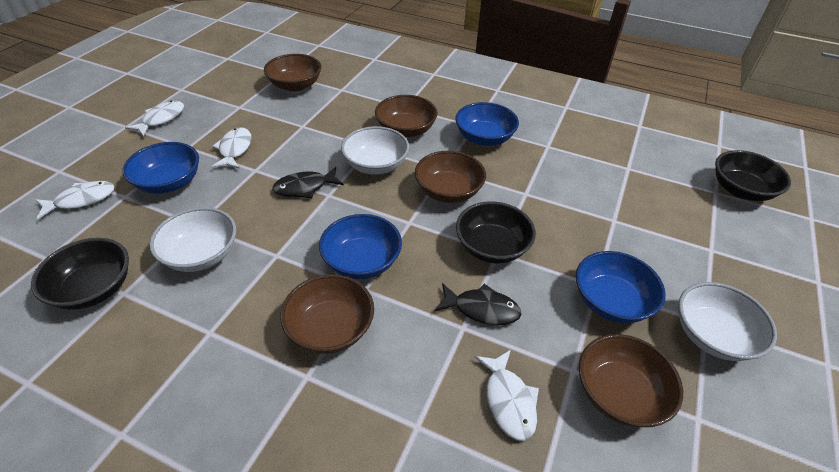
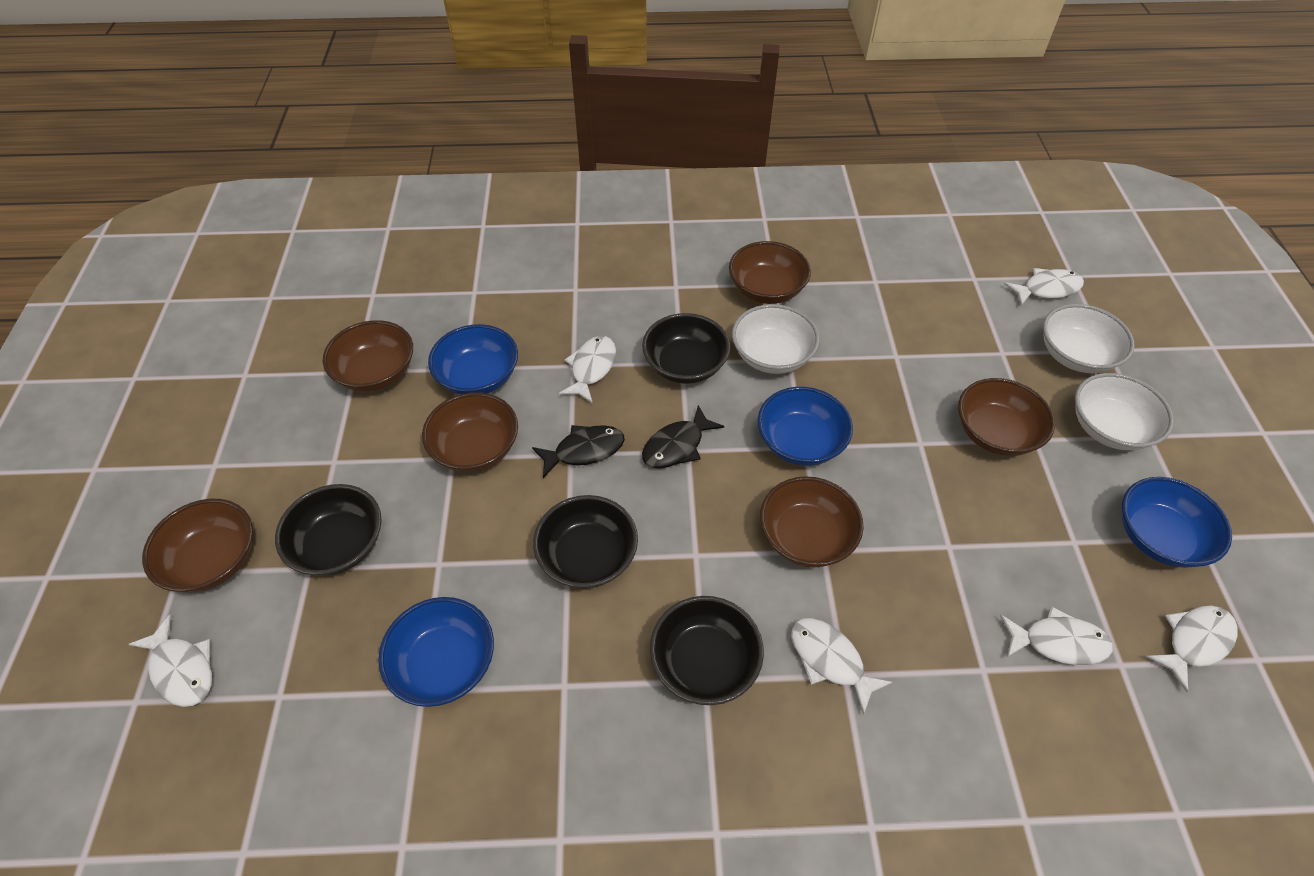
black bowl: 3 -> 4
brown bowl: 5 -> 6
white fish: 4 -> 6

